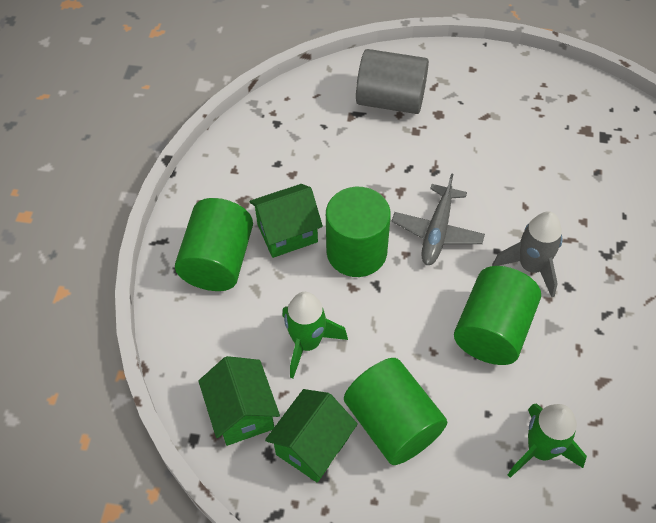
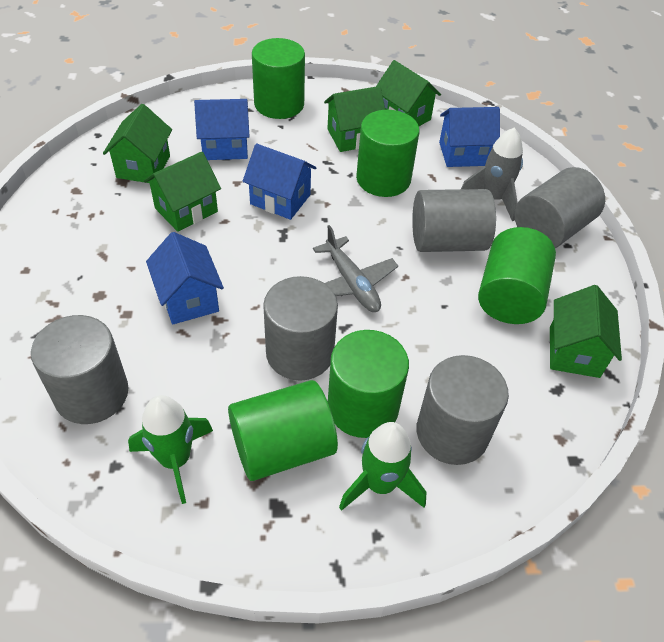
blue house: 0 -> 4
green cylinder: 4 -> 5
green house: 3 -> 5
grey cylinder: 1 -> 5

